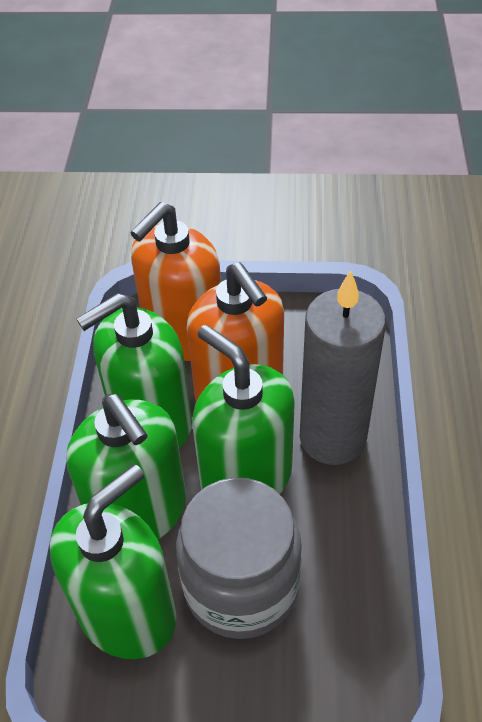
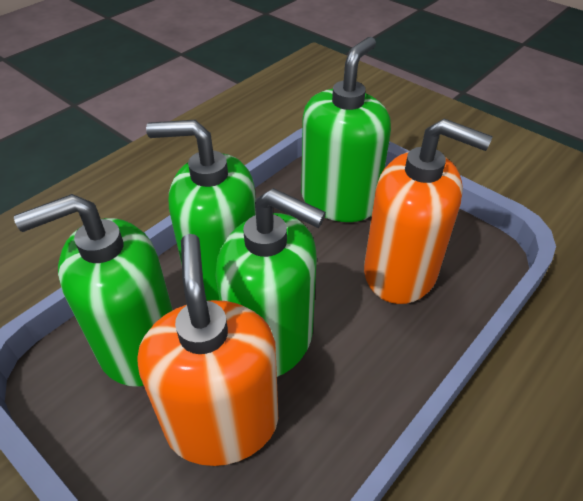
grey candle: 1 -> 0
grey jar: 1 -> 0

